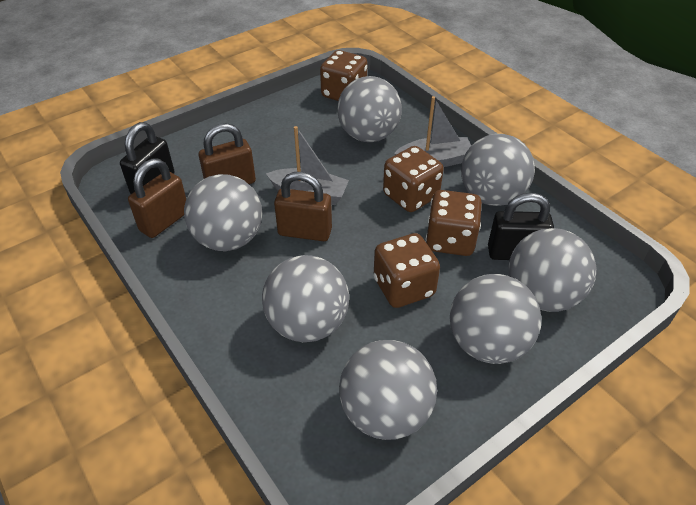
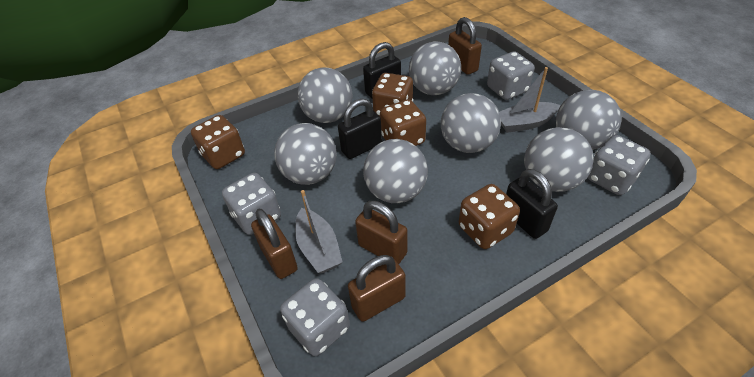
black padlock: 2 -> 3
brown padlock: 3 -> 4
grey dice: 0 -> 4

